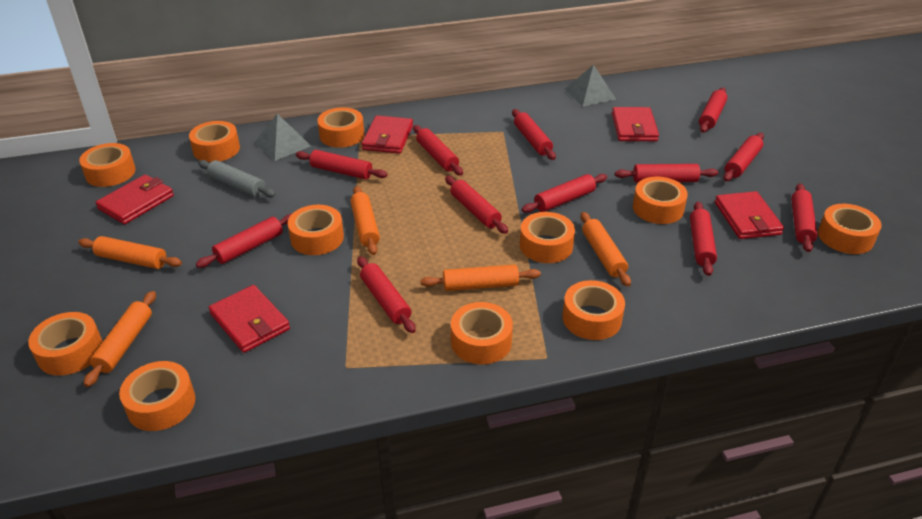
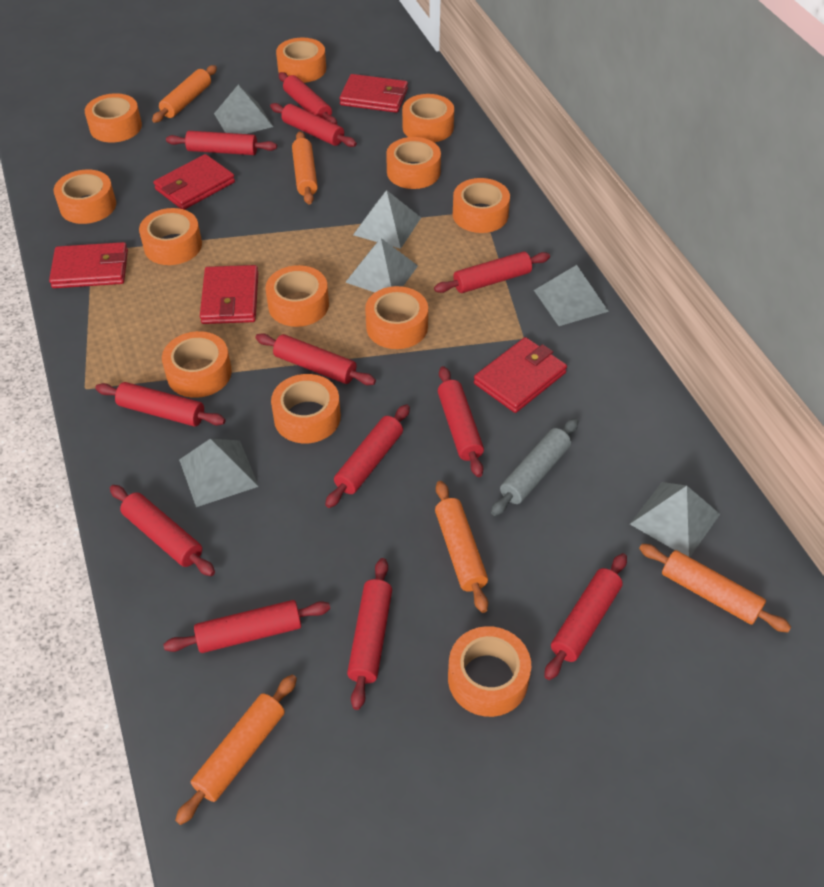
grey pyramid: 2 -> 6
orange tape: 11 -> 12

